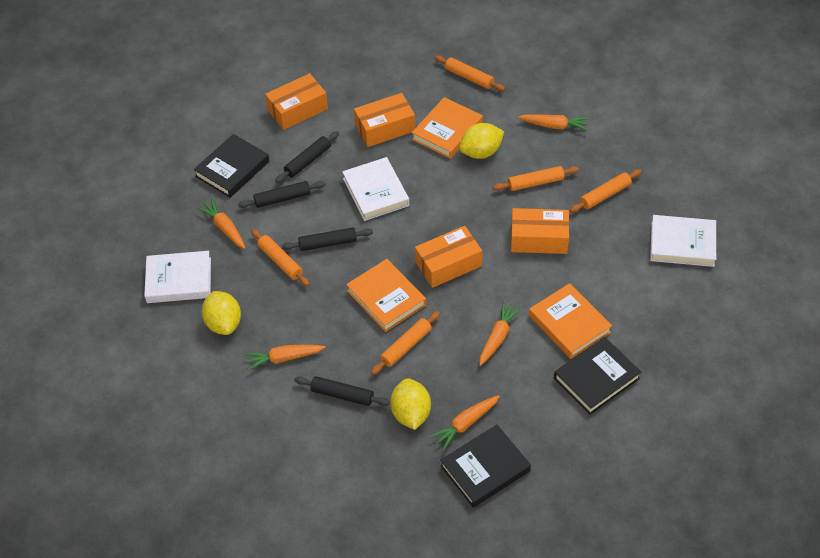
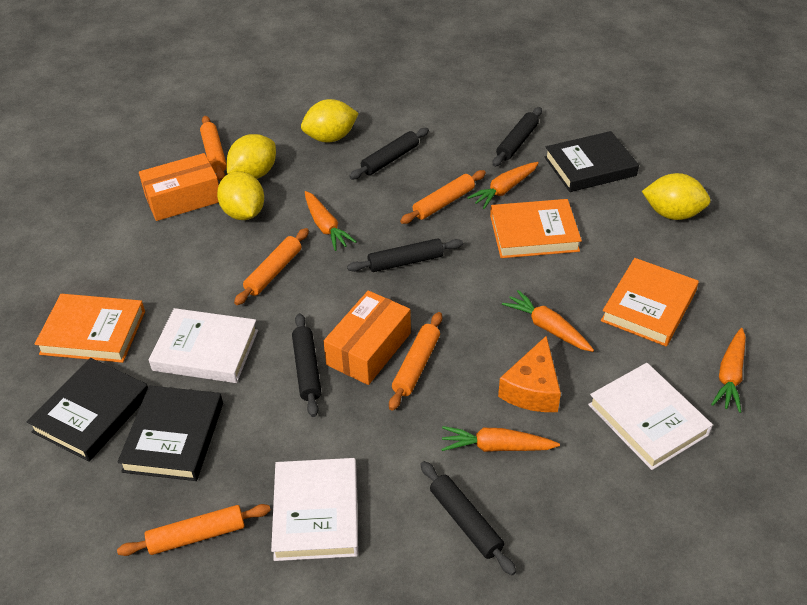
black rolling pin: 4 -> 5
orange box: 4 -> 2
orange cheese: 0 -> 1
yellow lemon: 3 -> 4

